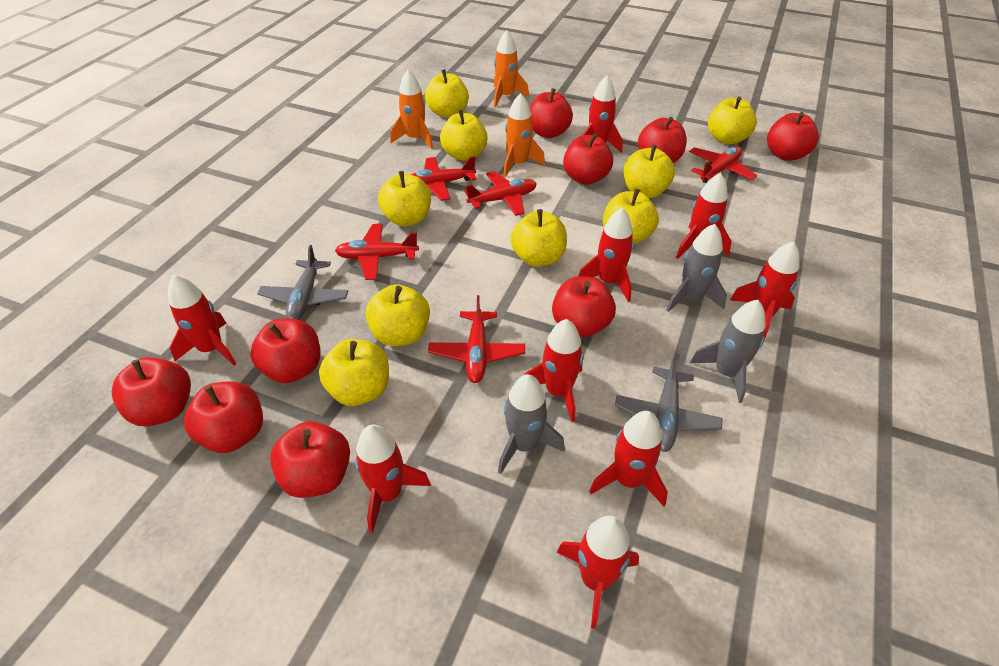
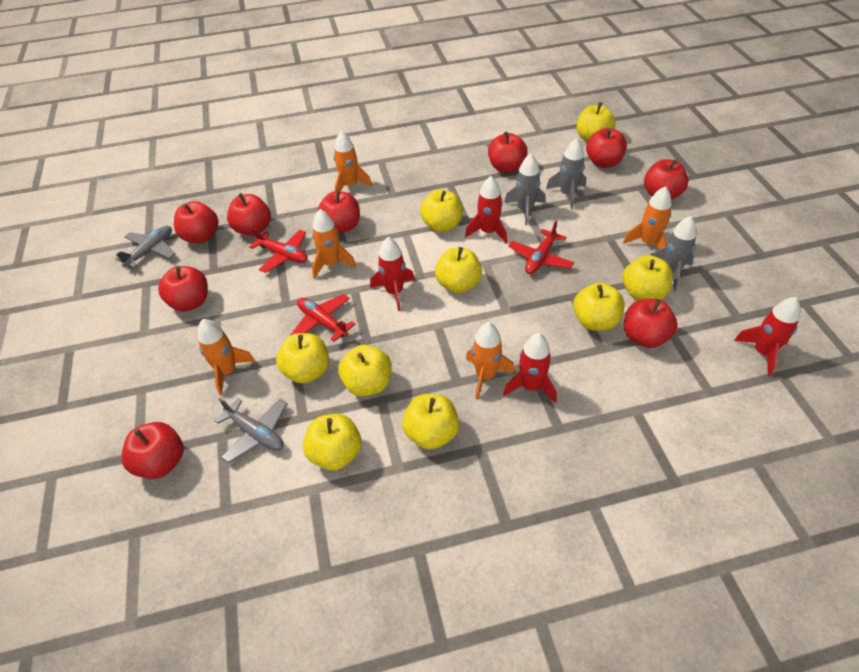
orange rocket: 3 -> 5
red plane: 5 -> 3
red rocket: 9 -> 4

